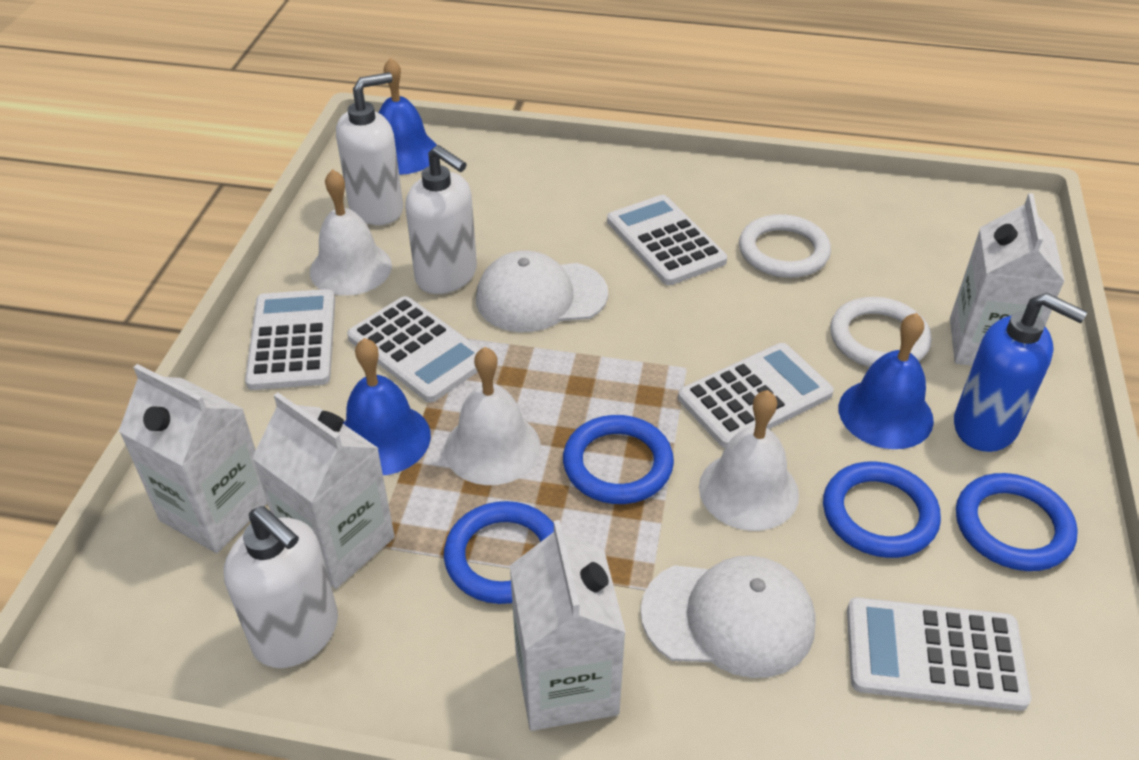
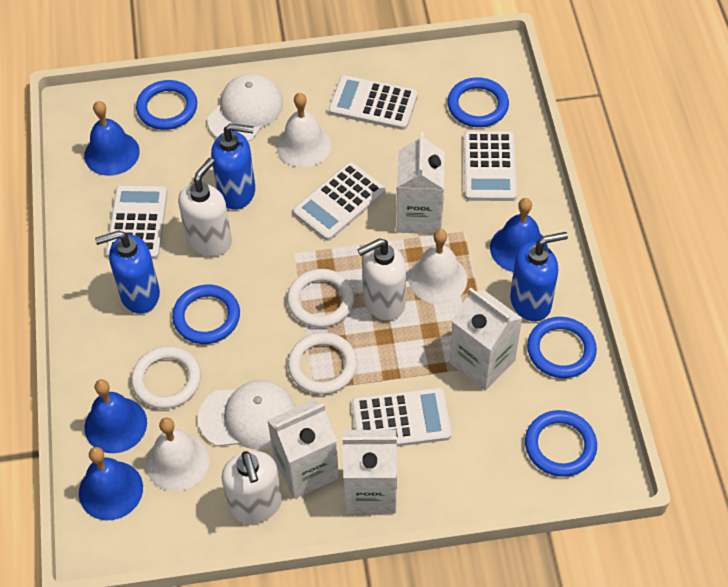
blue bell: 3 -> 4
blue ring: 4 -> 5
blue soap dispenser: 1 -> 3
white ring: 2 -> 3

